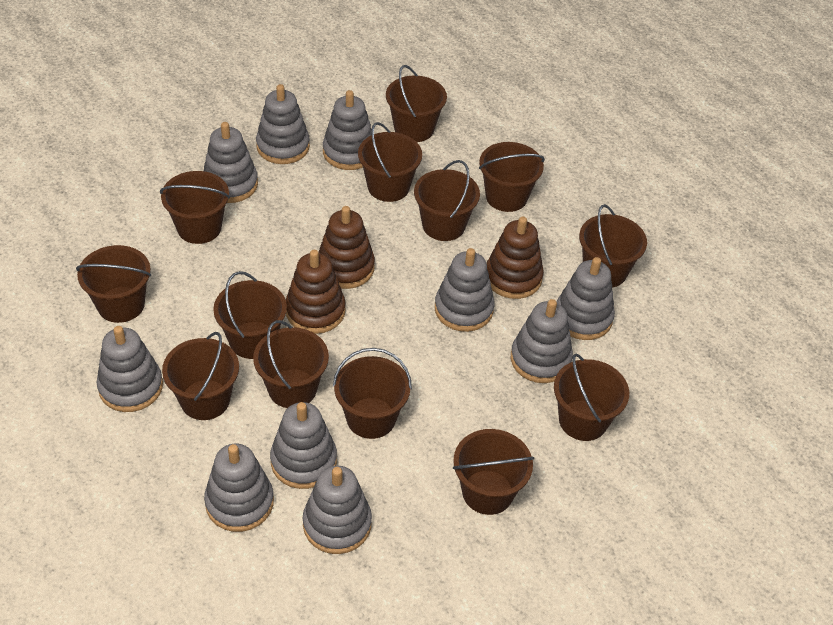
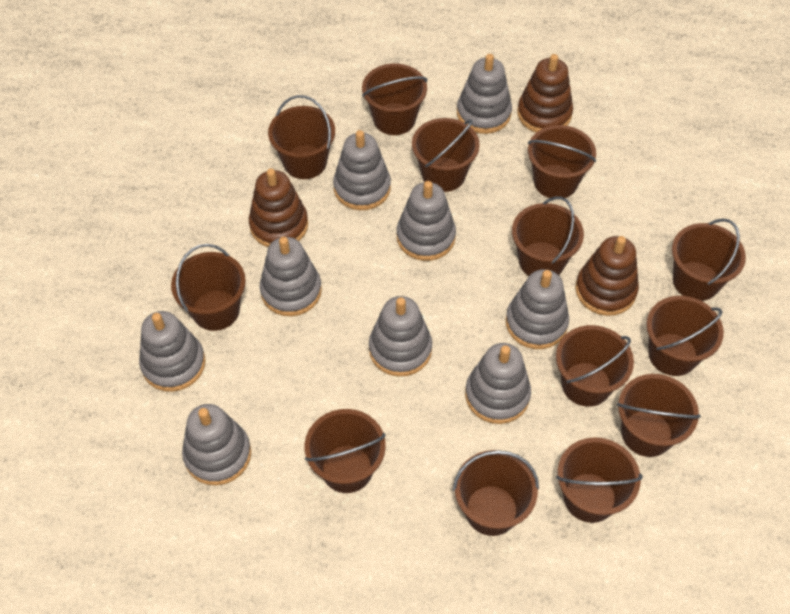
grey stacking toy: 10 -> 9

